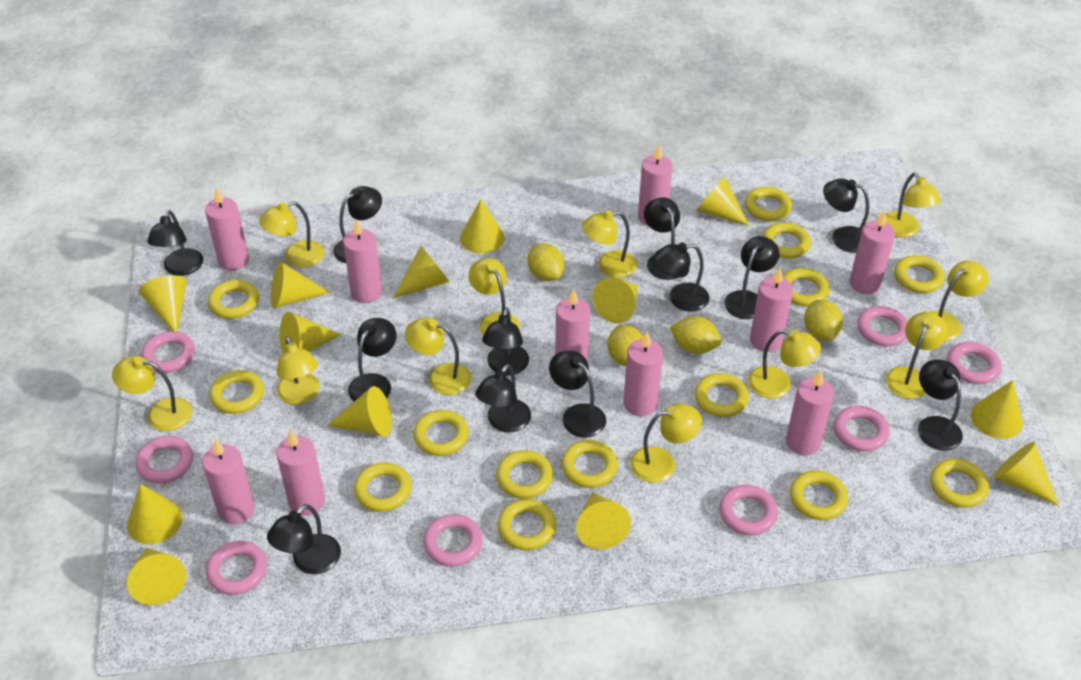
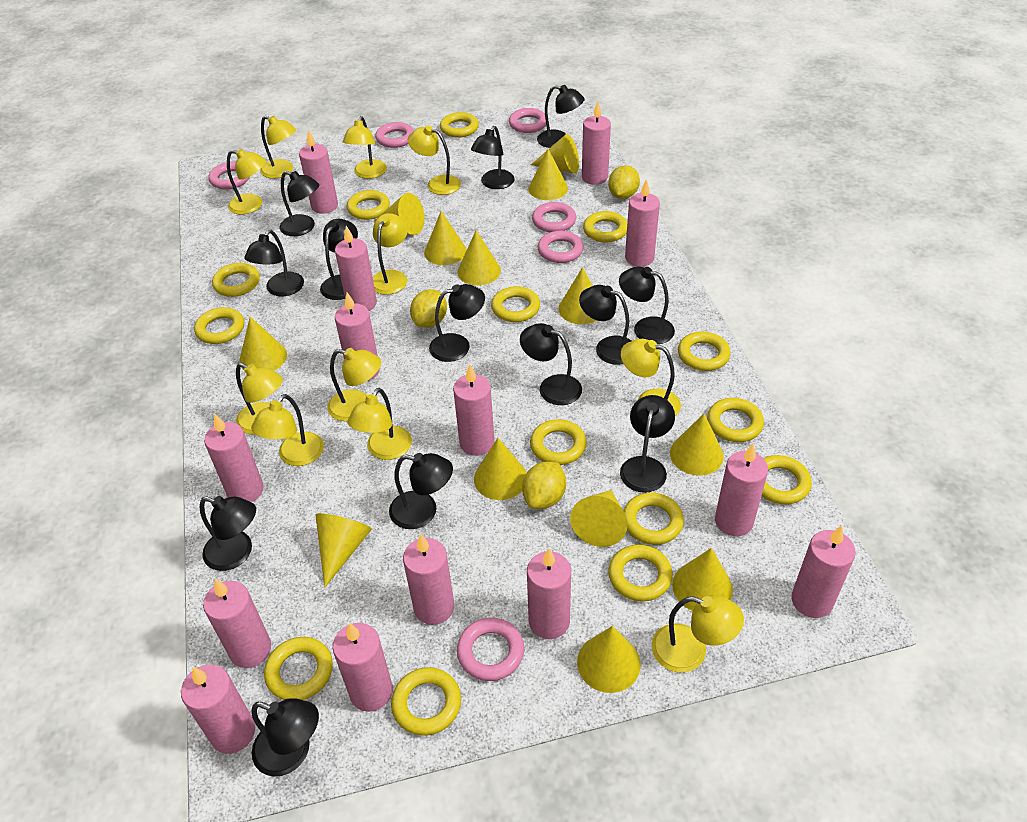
black lamp: 12 -> 13
pink candle: 10 -> 14
pink ring: 8 -> 6
yellow lemon: 4 -> 3

